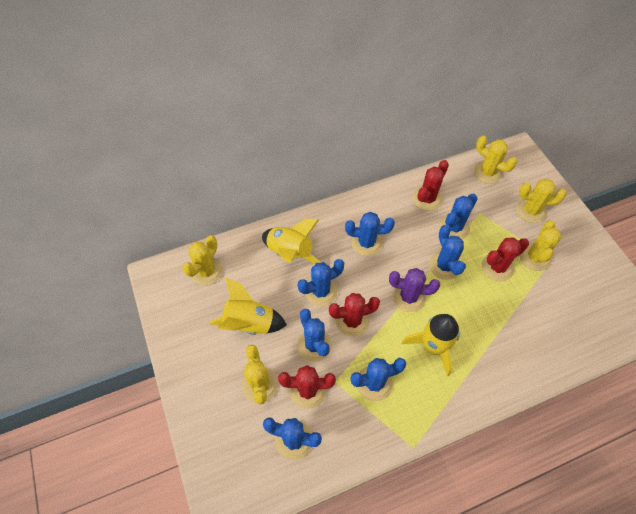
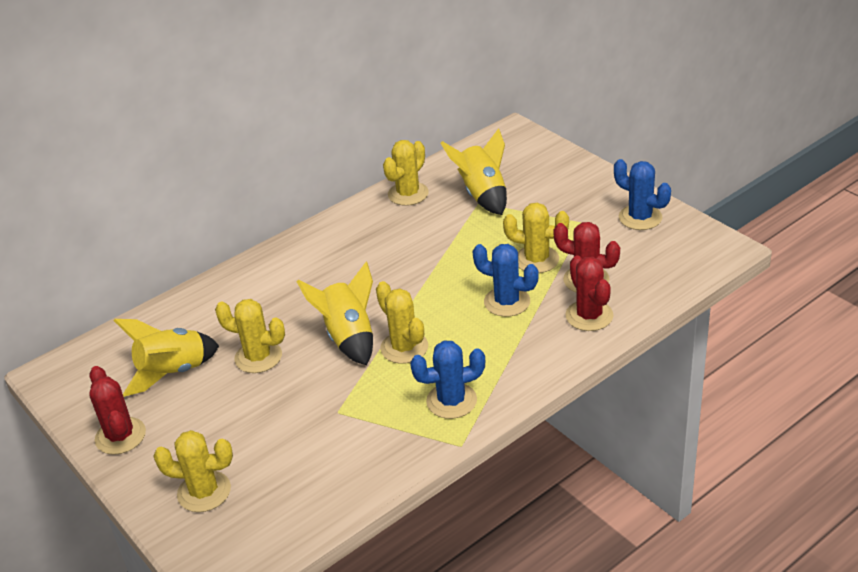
blue cactus: 7 -> 3
purple cactus: 1 -> 0
red cactus: 4 -> 3

